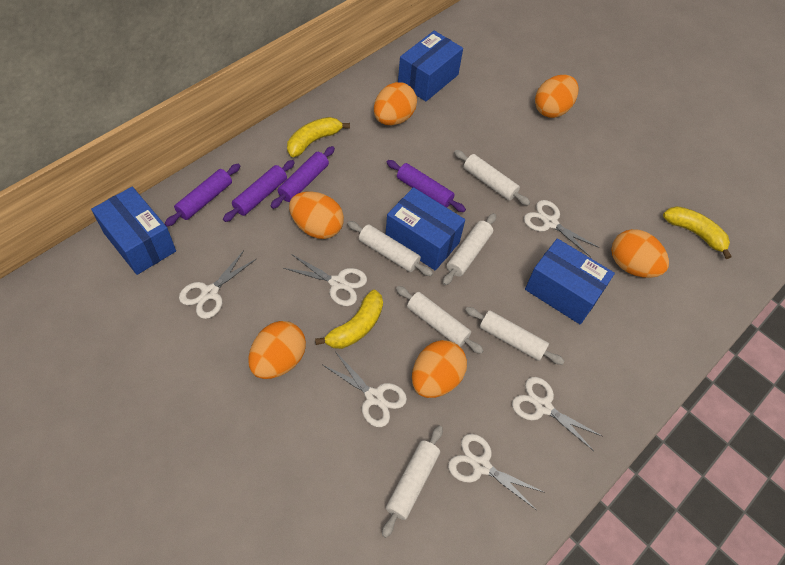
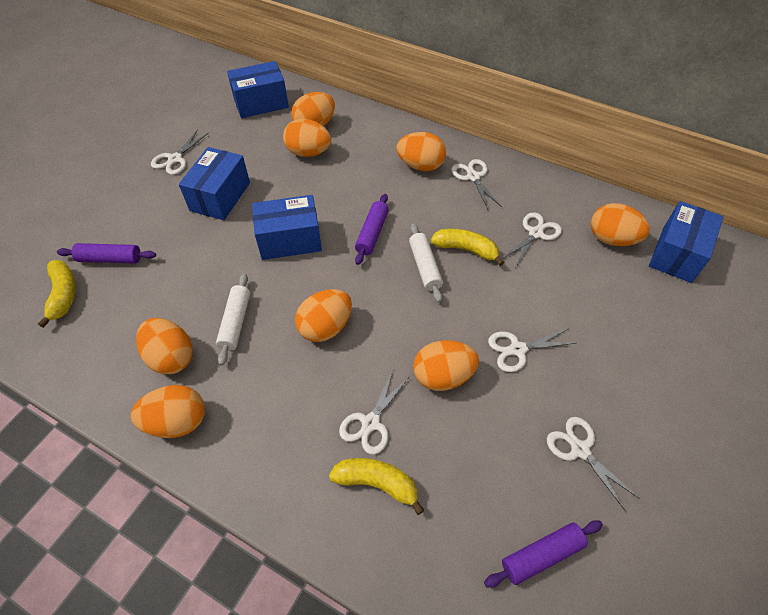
orange egg: 6 -> 8
purple rolling pin: 4 -> 3
white rolling pin: 6 -> 2

